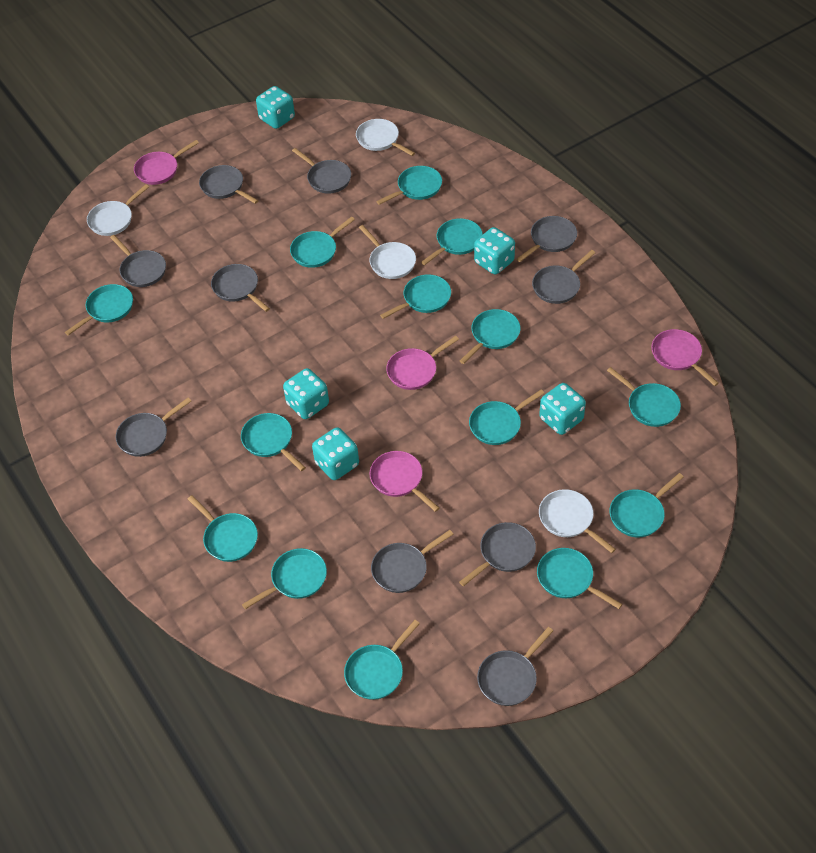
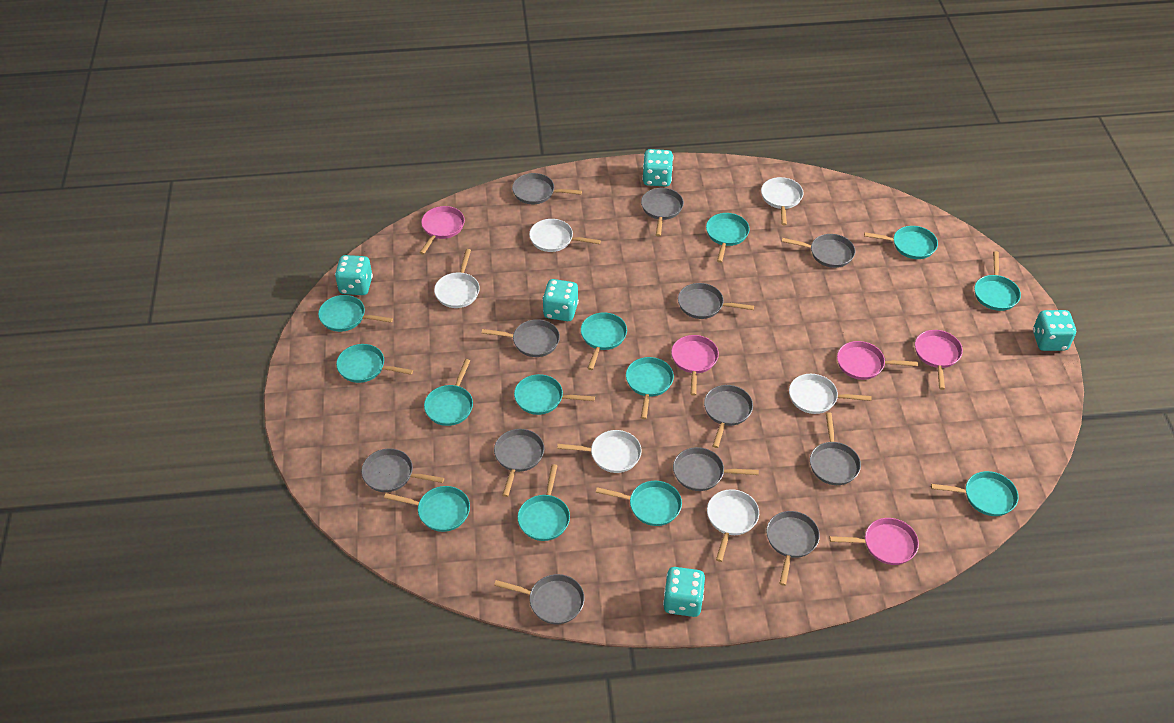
grey pan: 10 -> 12
pink pan: 4 -> 5
turquoise pan: 14 -> 13
white pan: 4 -> 6

